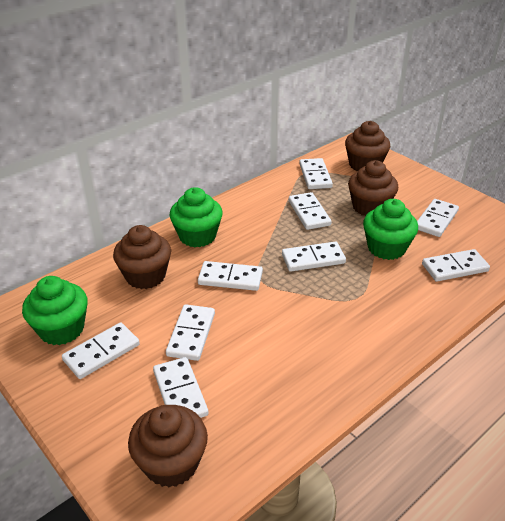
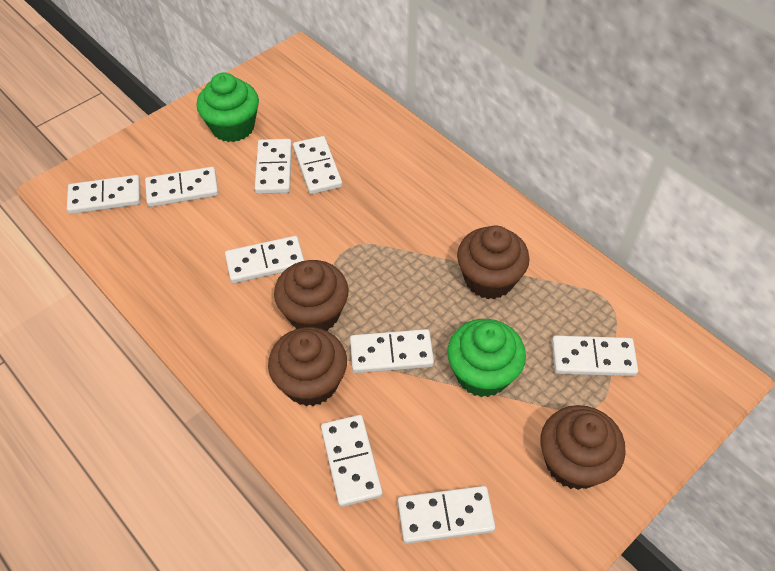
green cupcake: 3 -> 2

